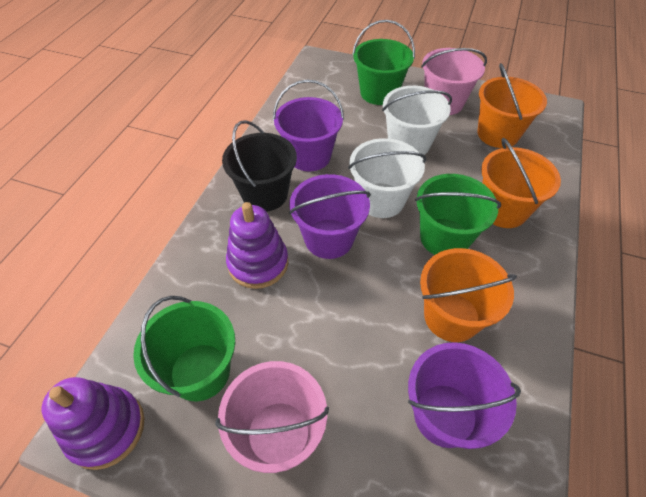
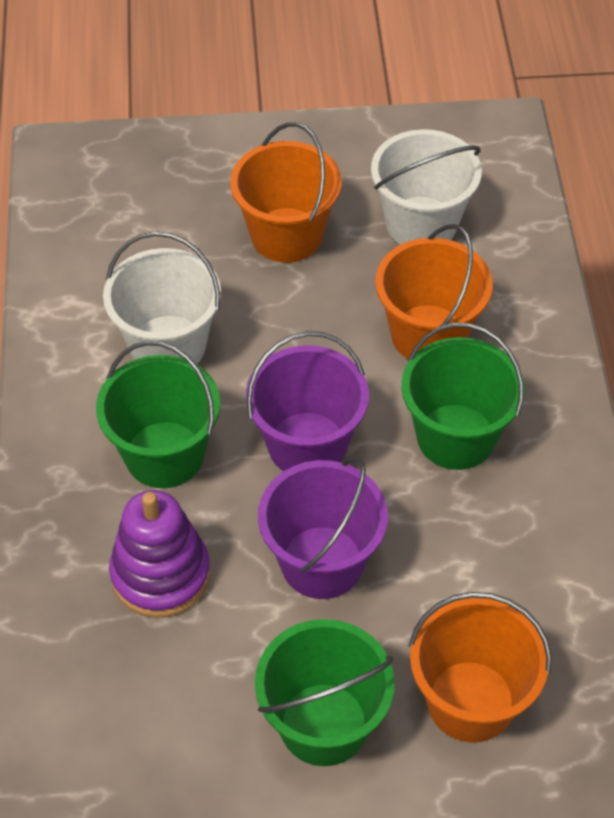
black bucket: 1 -> 0
pink bucket: 2 -> 0
purple bucket: 3 -> 2
purple stacking toy: 2 -> 1

